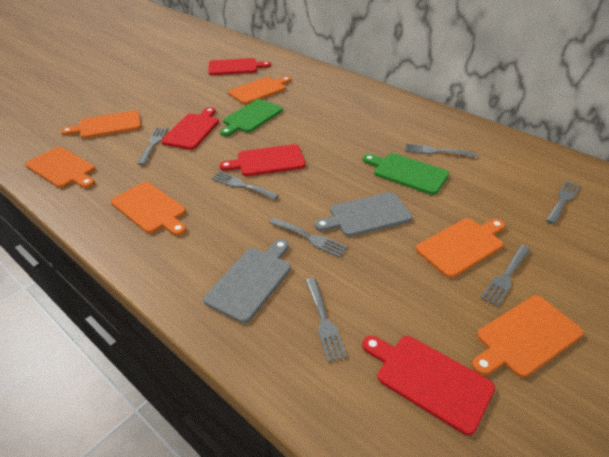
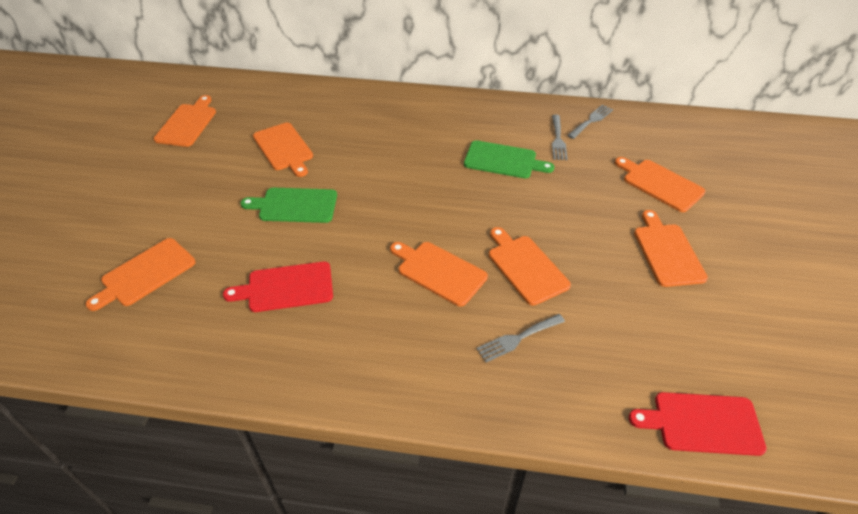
grey cutting board: 2 -> 0
grey fork: 7 -> 3
orange cutting board: 6 -> 7
red cutting board: 4 -> 2

